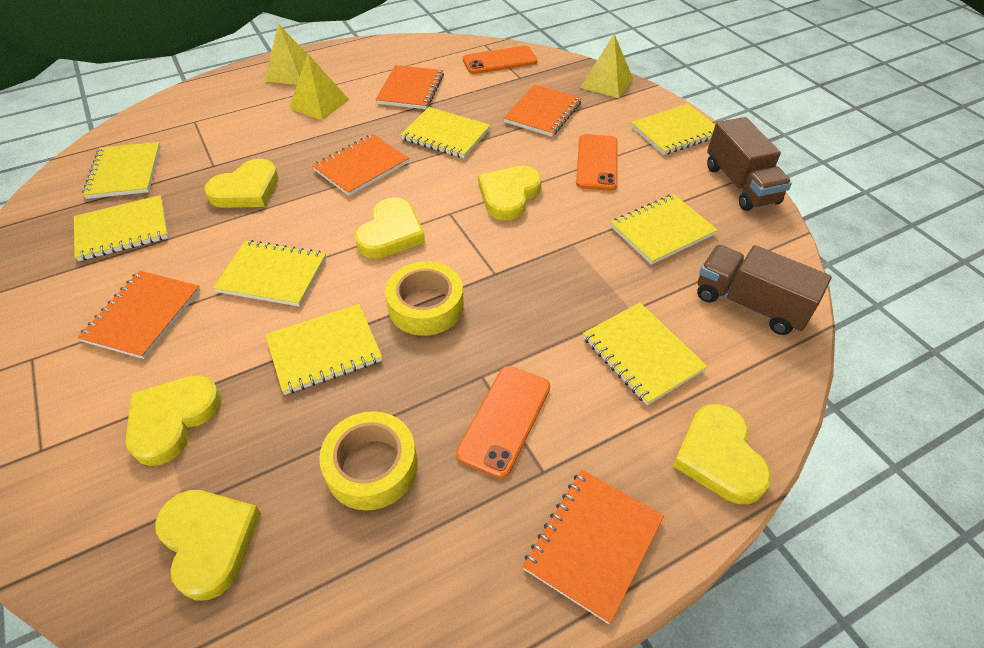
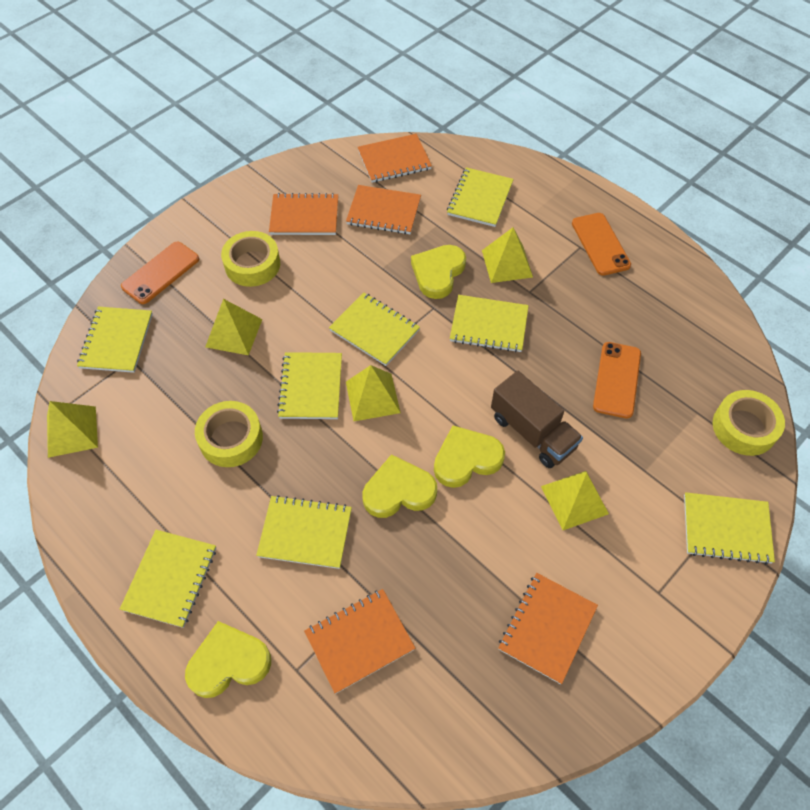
brown truck: 2 -> 1
yellow heart: 6 -> 4
yellow pyramid: 3 -> 5
yellow tape: 2 -> 3

